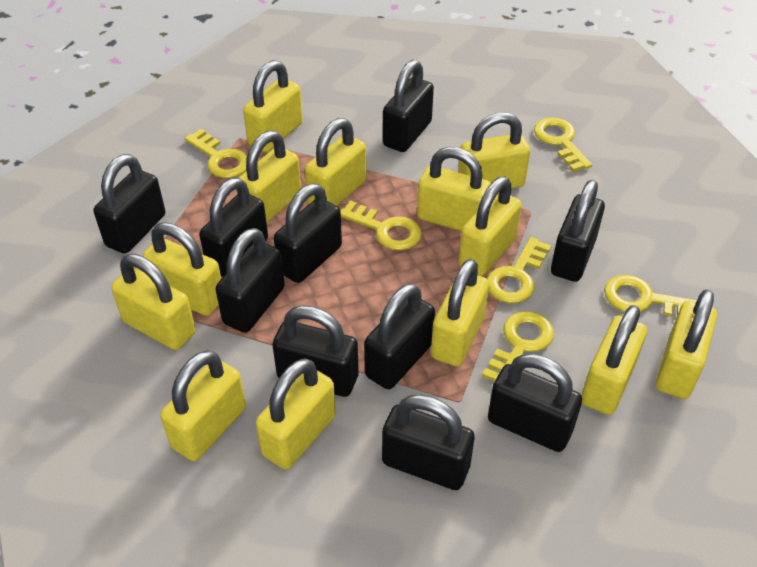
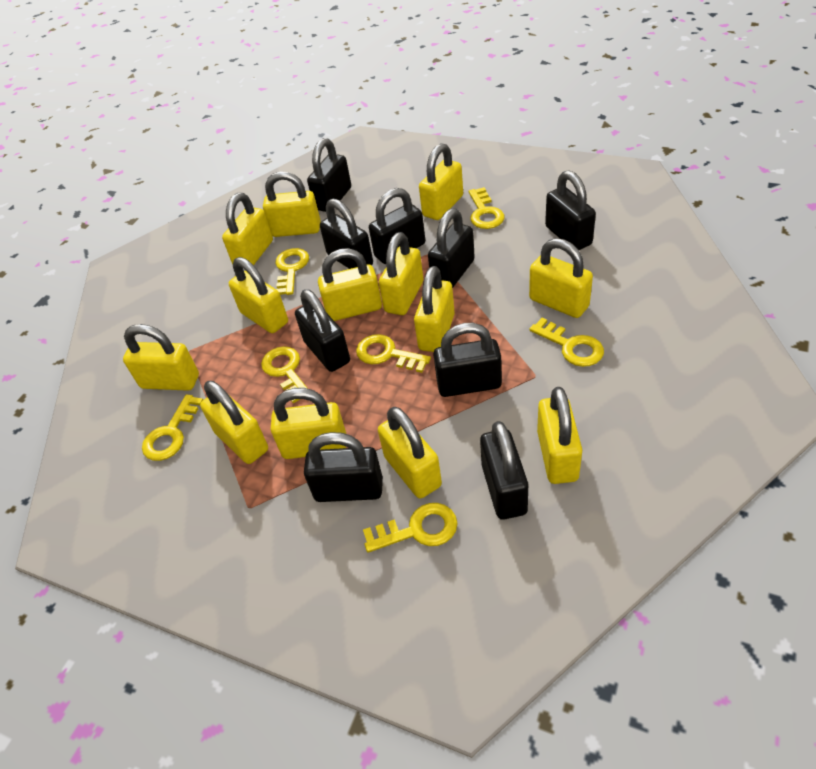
black padlock: 10 -> 9
yellow key: 6 -> 7

